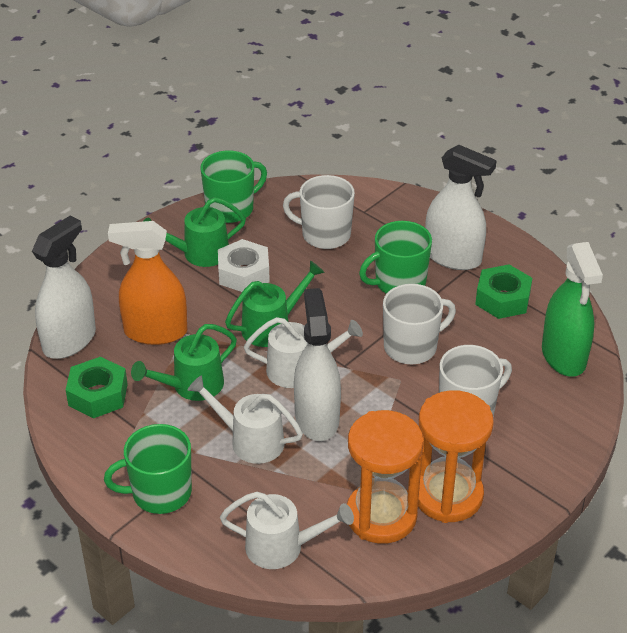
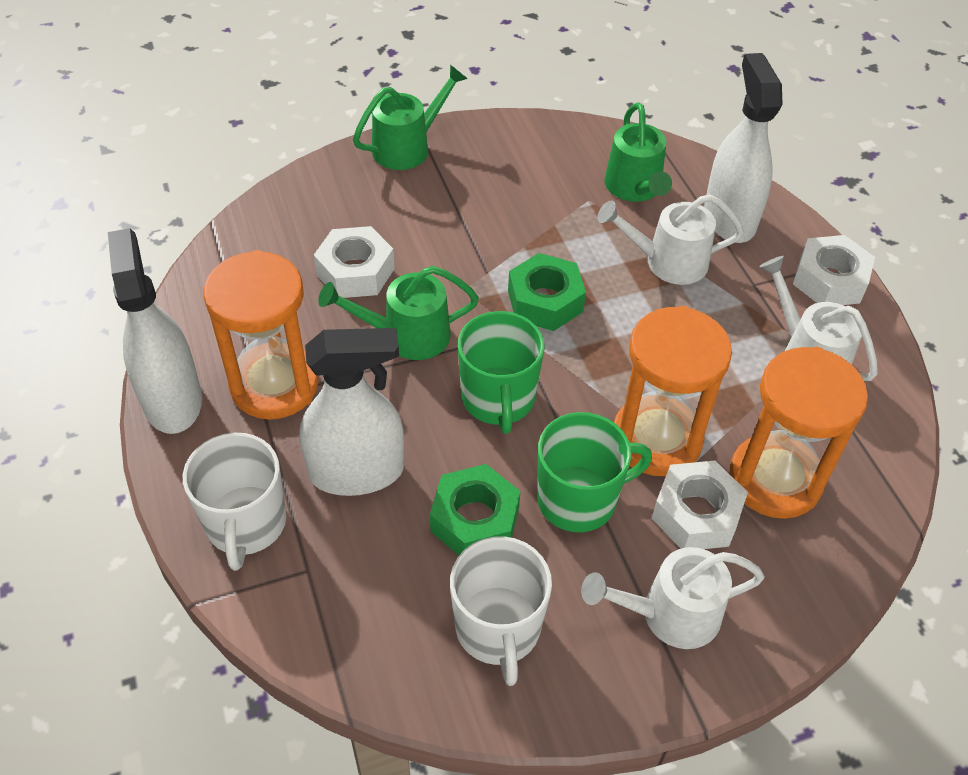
green mug: 3 -> 2
green spray bottle: 1 -> 0
orange hourglass: 2 -> 3
orange spray bottle: 1 -> 0
white mug: 3 -> 2
white nut: 1 -> 3

